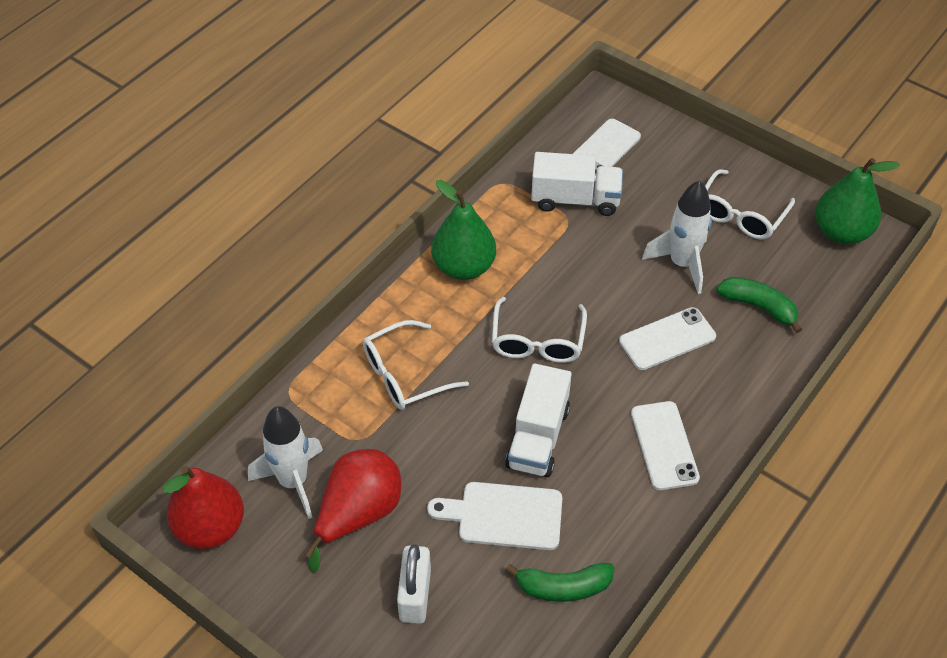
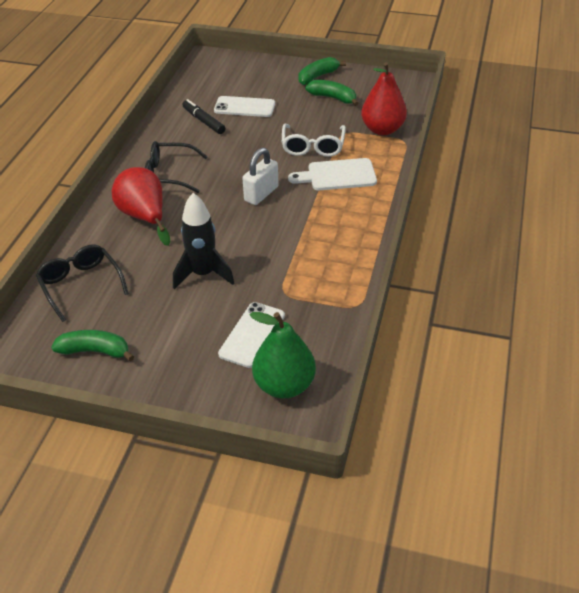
black glasses: 0 -> 2
black marker: 0 -> 1
black rocket: 0 -> 1
green banana: 2 -> 3
green pear: 2 -> 1
white glasses: 3 -> 1
white phone: 3 -> 2
white rocket: 2 -> 0
white truck: 2 -> 0

